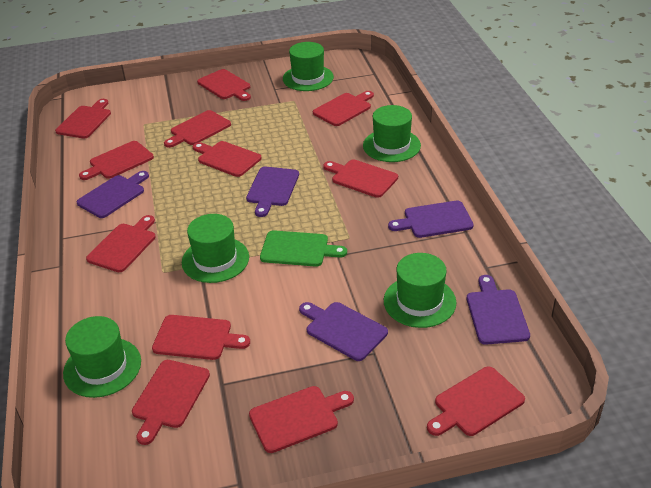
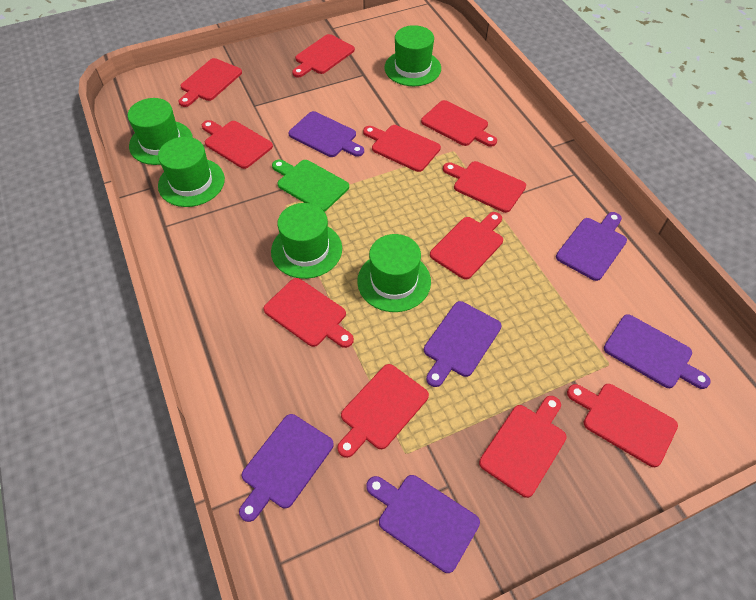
purple cutting board: 5 -> 6
red cutting board: 12 -> 11

